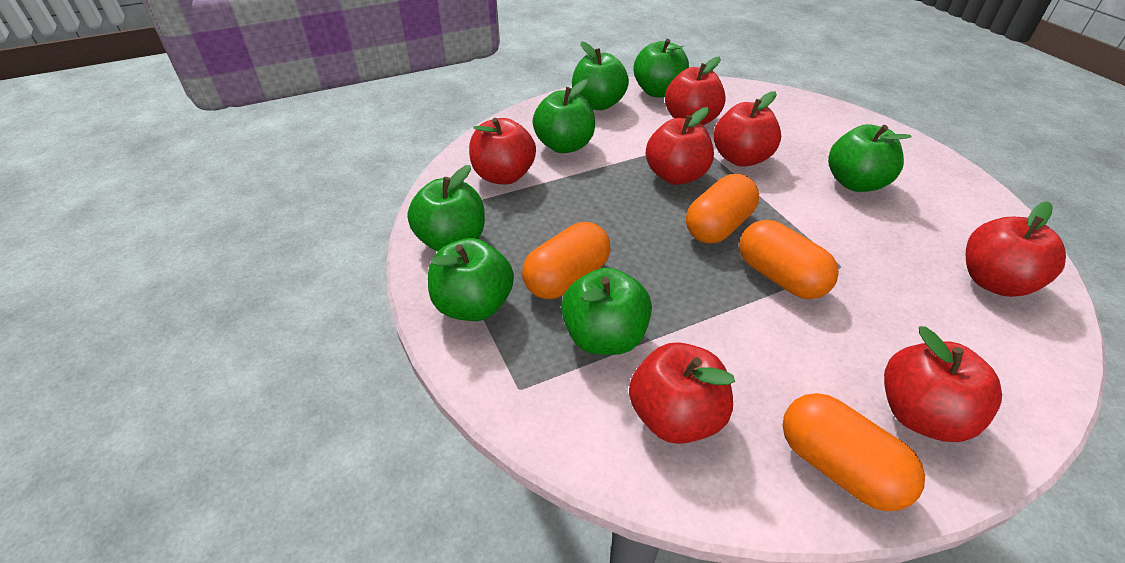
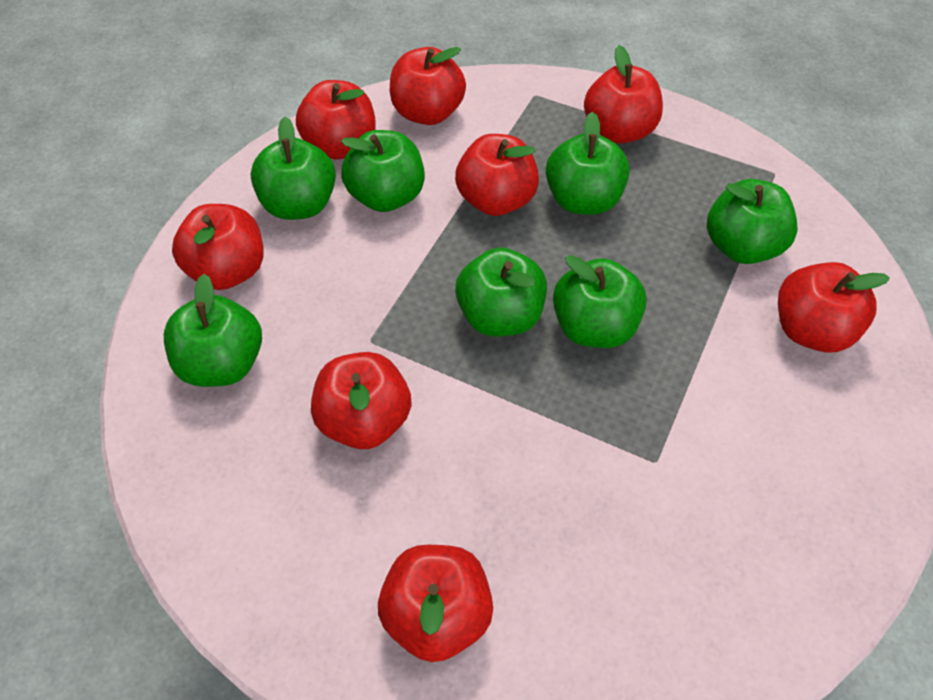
orange capsule: 4 -> 0
red apple: 7 -> 8

